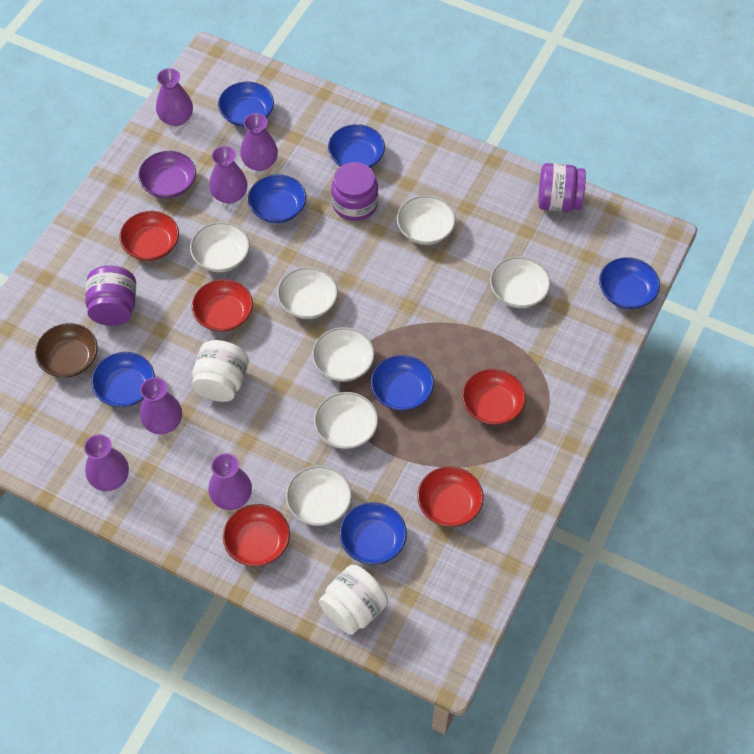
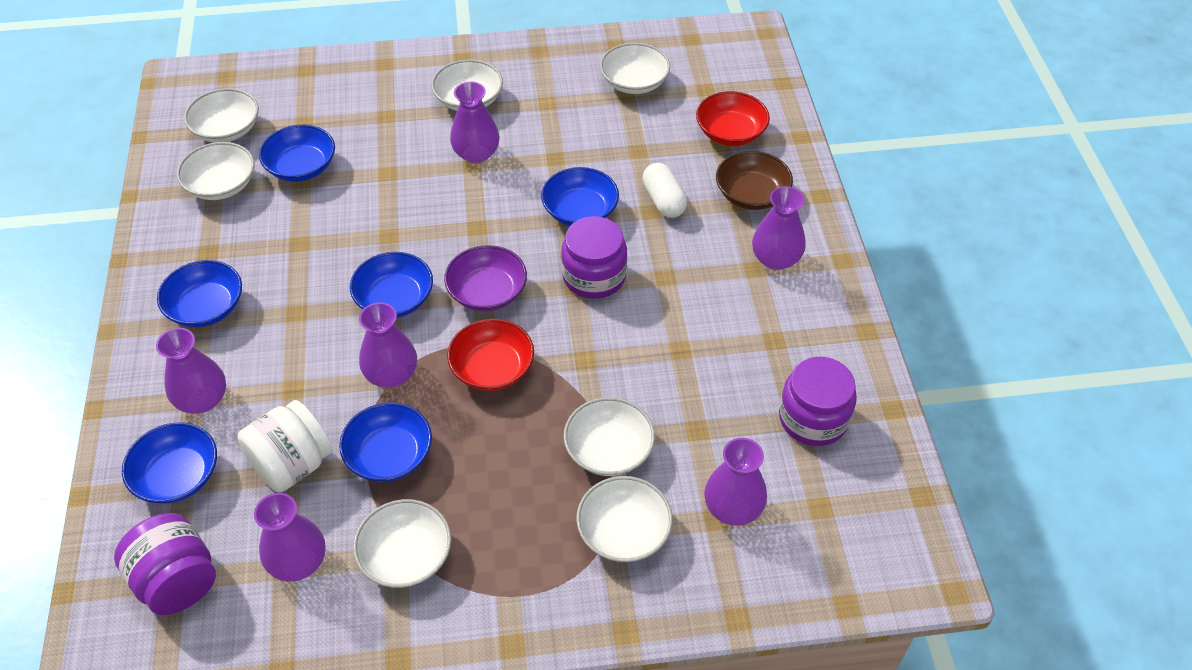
blue bowl: 7 -> 6
red bowl: 5 -> 2
white capsule: 0 -> 1
white jar: 2 -> 1

